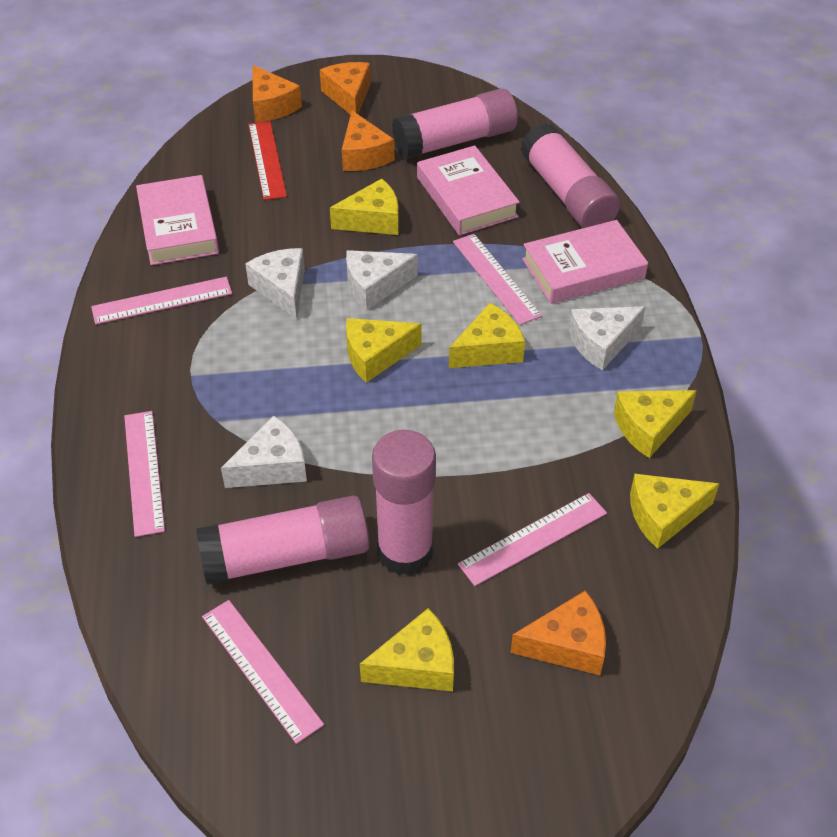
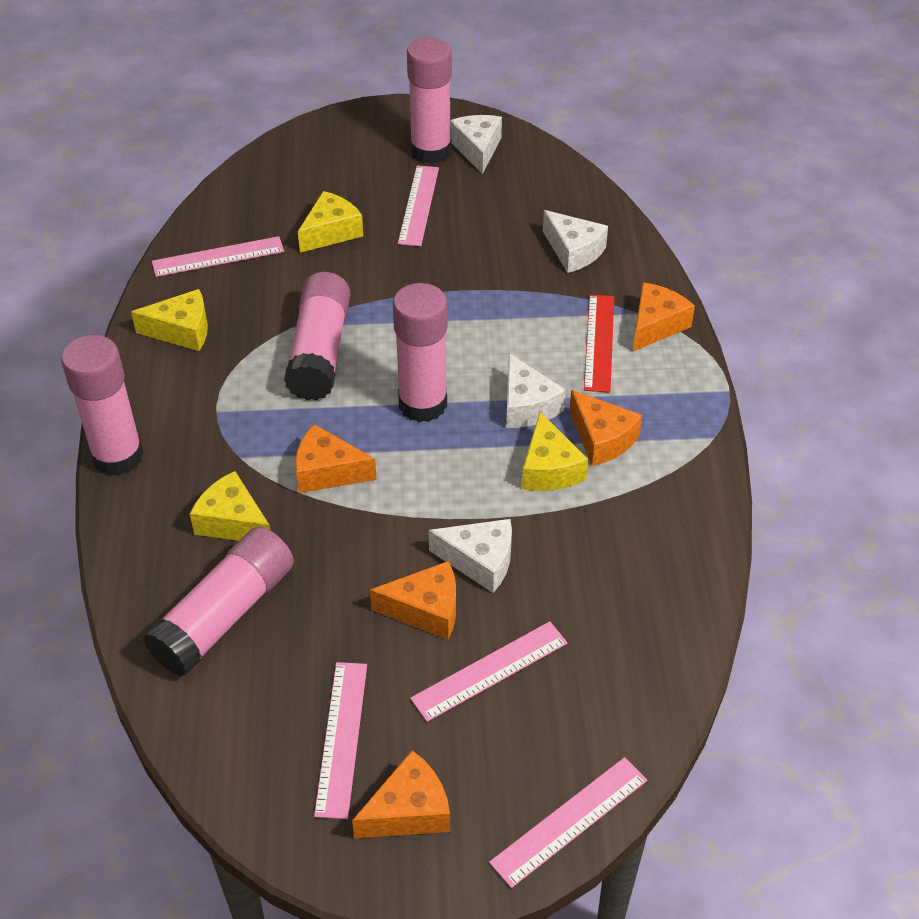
orange cheese: 4 -> 5
pink book: 3 -> 0
pink glue stick: 4 -> 5
yellow cheese: 6 -> 4

